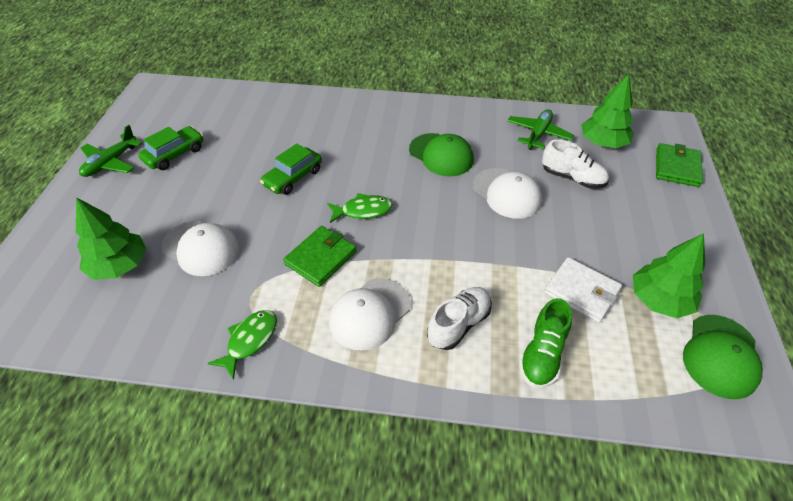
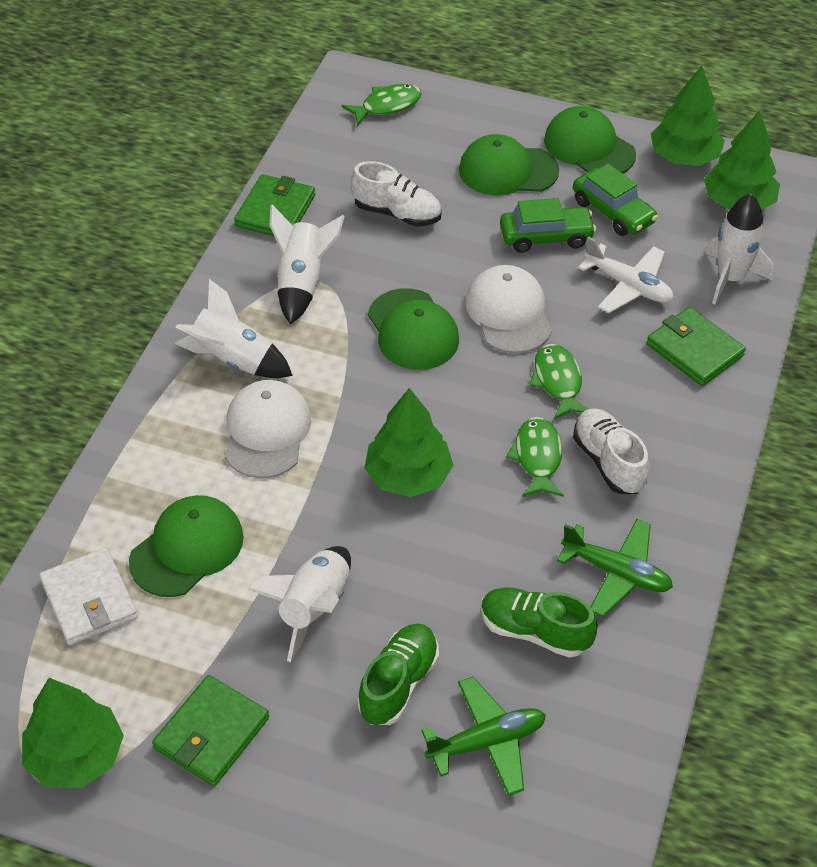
green cap: 2 -> 4
green fish: 2 -> 3
green shoe: 1 -> 2
green tree: 3 -> 4
green wallet: 2 -> 3
white cap: 3 -> 2
white plane: 0 -> 1
white rocket: 0 -> 4

